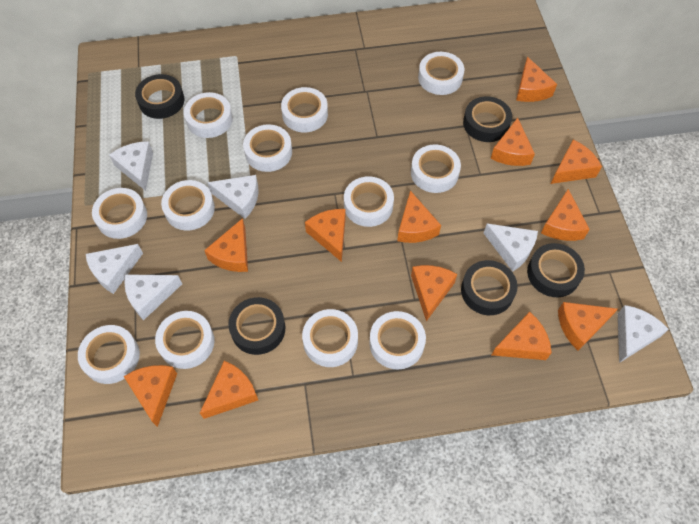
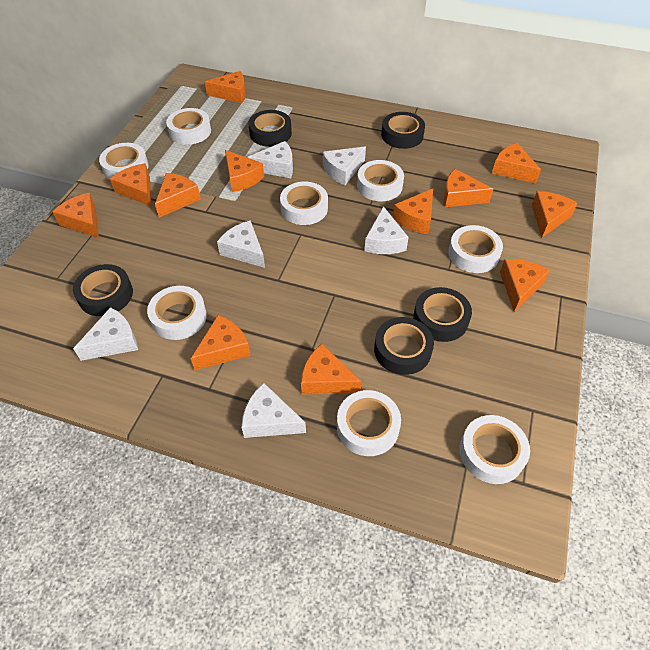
white tape: 12 -> 8

